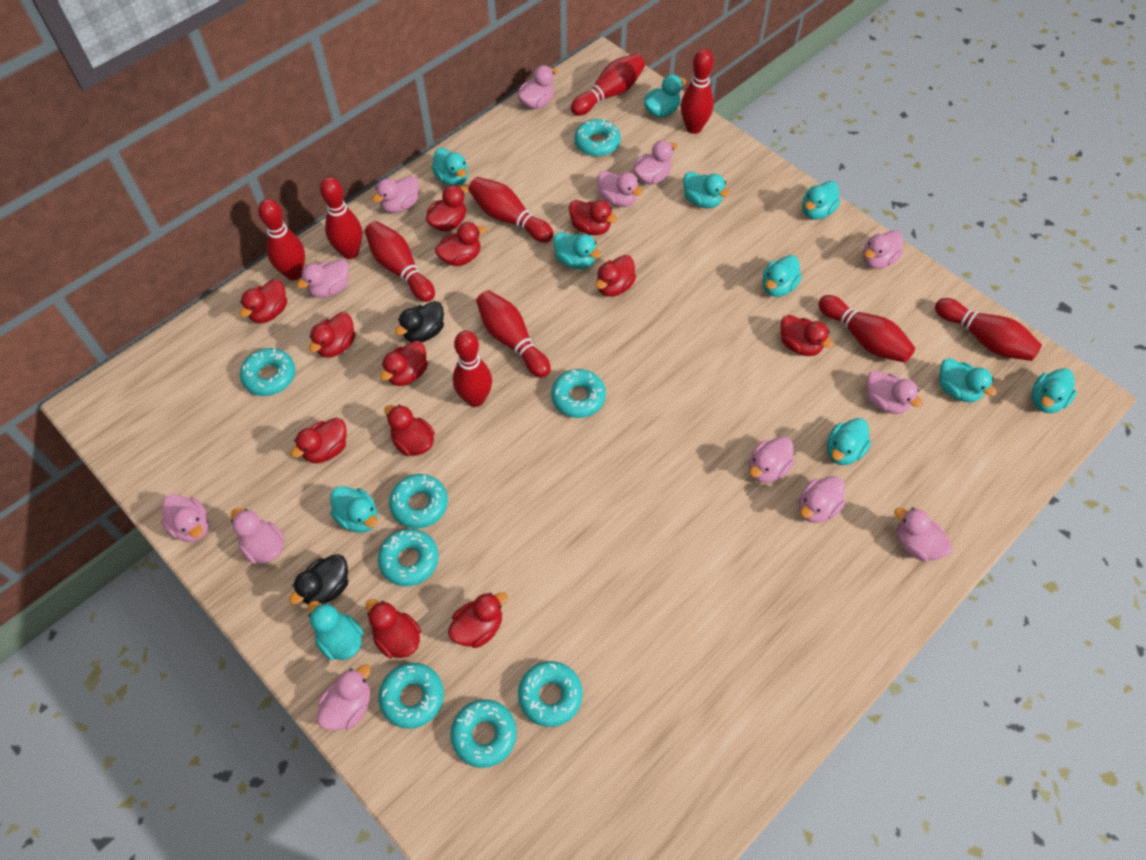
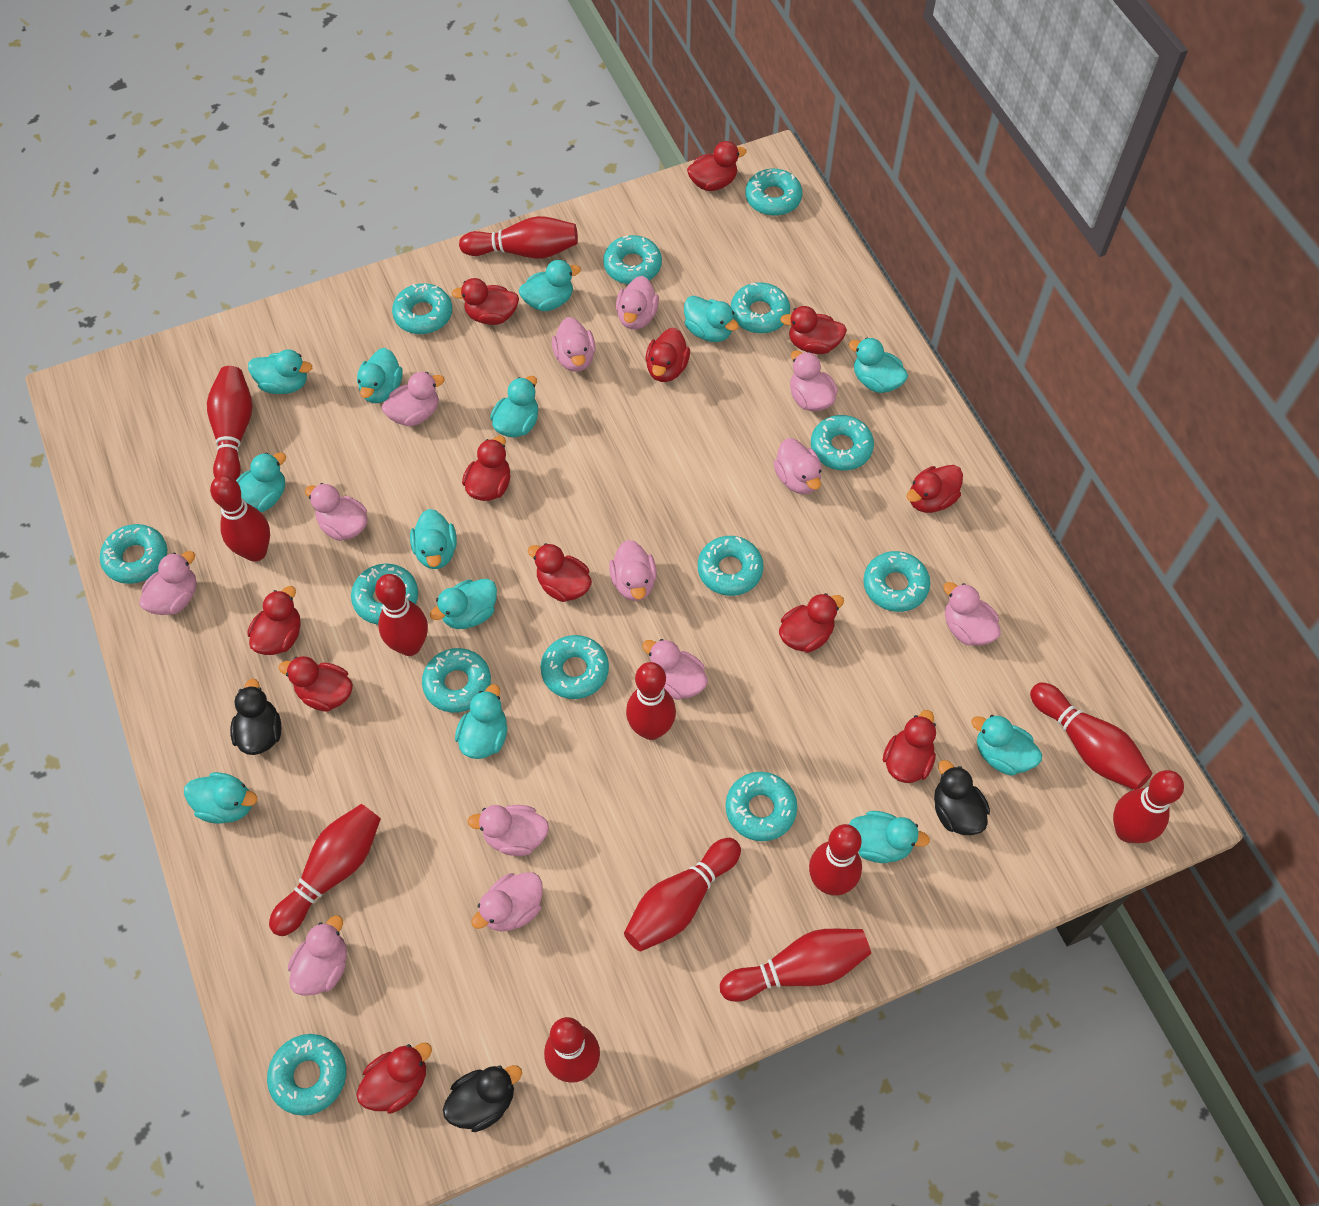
black duck: 2 -> 3
red bowling pin: 10 -> 12
turquoise donut: 8 -> 13
turquoise duck: 11 -> 13

